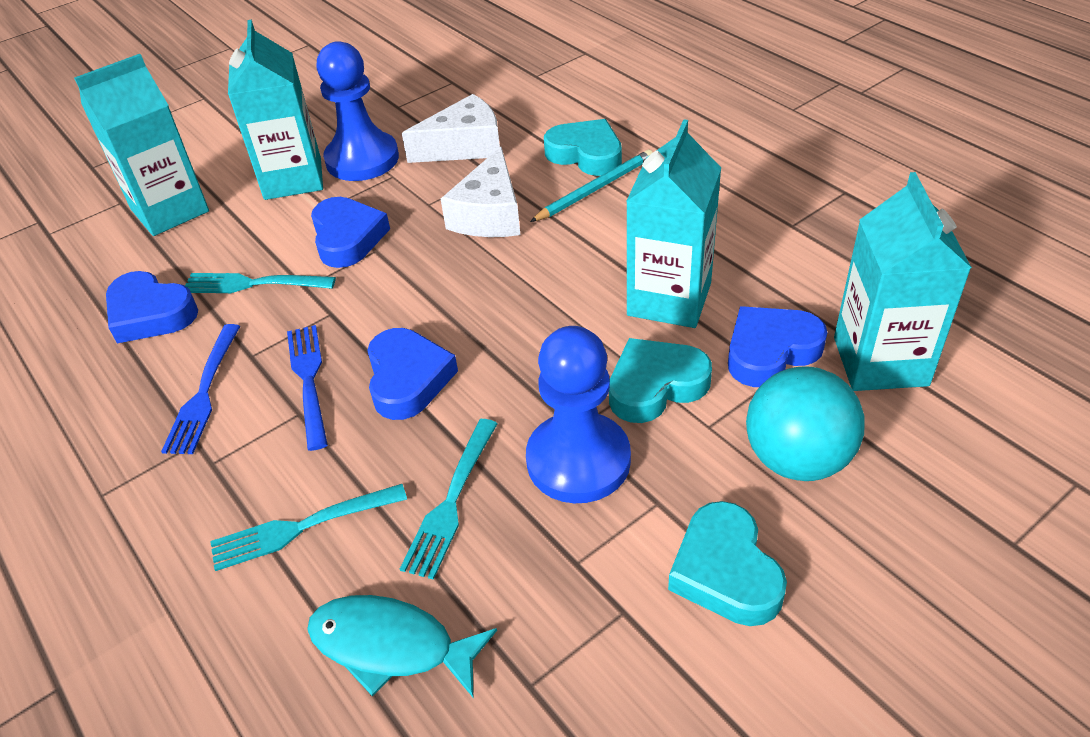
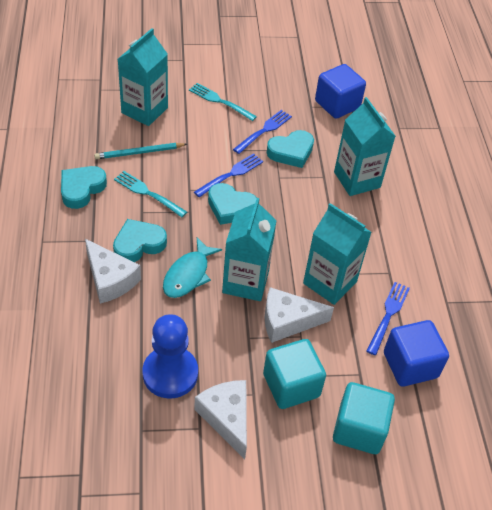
blue cube: 0 -> 2
blue fork: 2 -> 3
blue heart: 4 -> 0
blue pawn: 2 -> 1
turquoise ball: 1 -> 0
turquoise cube: 0 -> 2
turquoise fork: 3 -> 2
turquoise heart: 3 -> 4
white cheese: 2 -> 3

